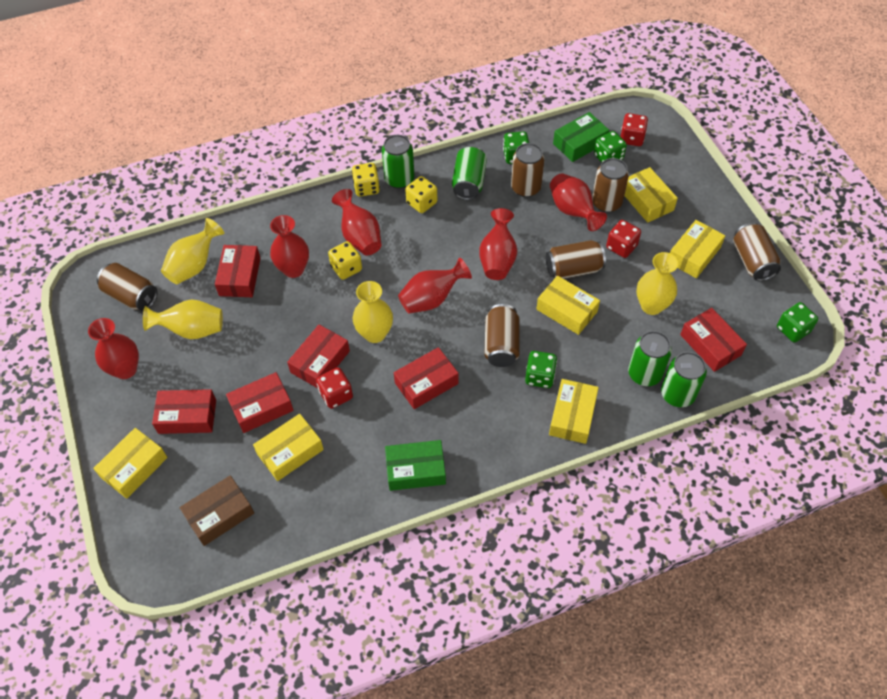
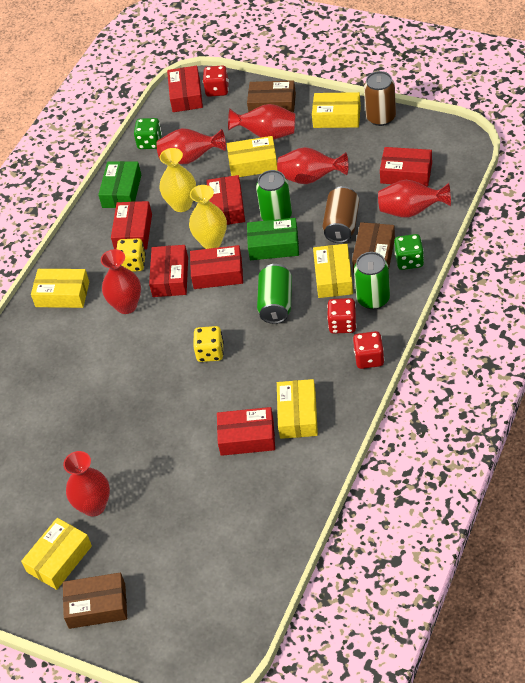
brown box: 1 -> 3
brown can: 6 -> 2
green can: 4 -> 3
green dice: 4 -> 2
red box: 6 -> 7
yellow dice: 3 -> 2
yellow vase: 4 -> 2

